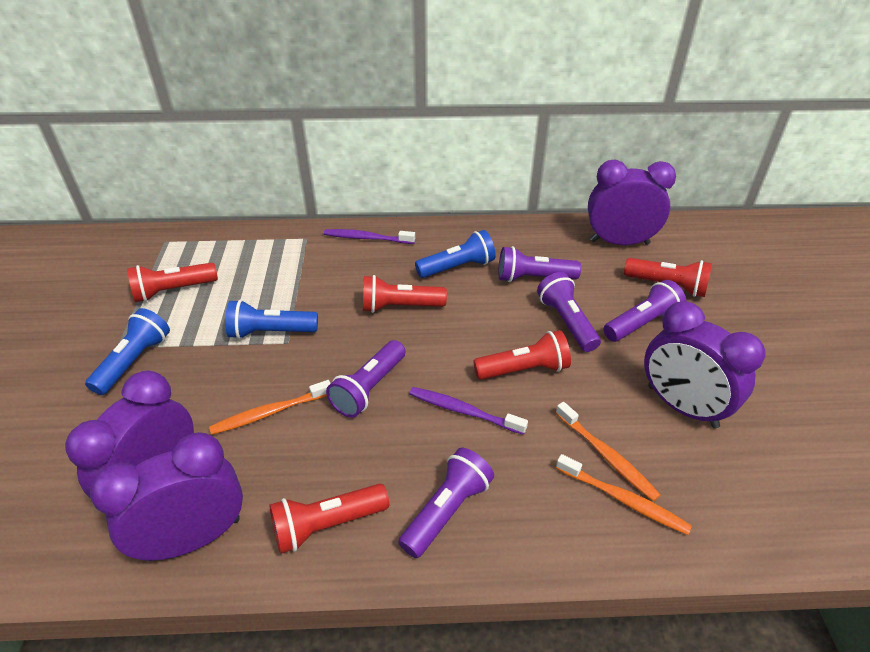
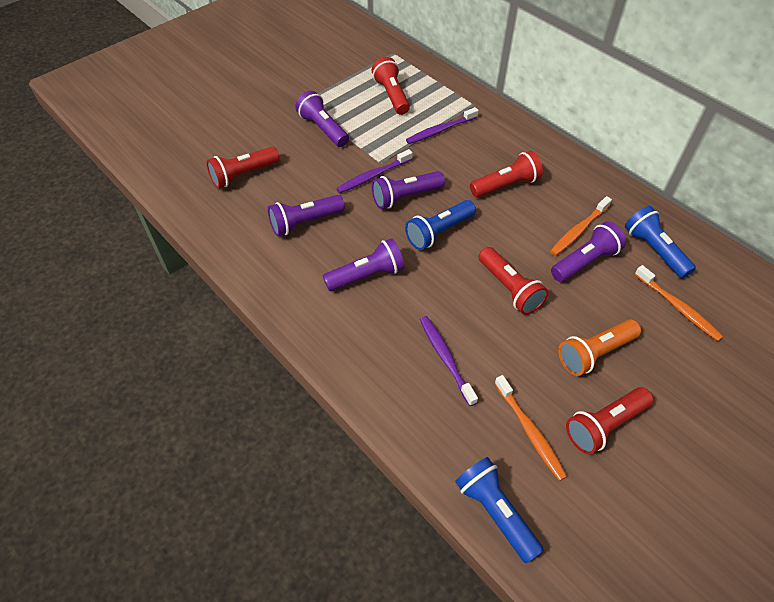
orange flashlight: 0 -> 1
purple clock: 4 -> 0
purple toothbrush: 2 -> 3

